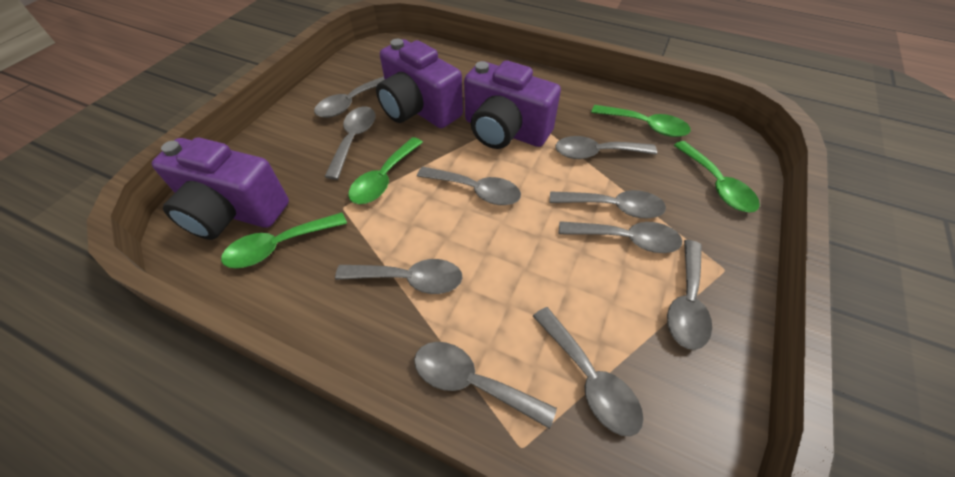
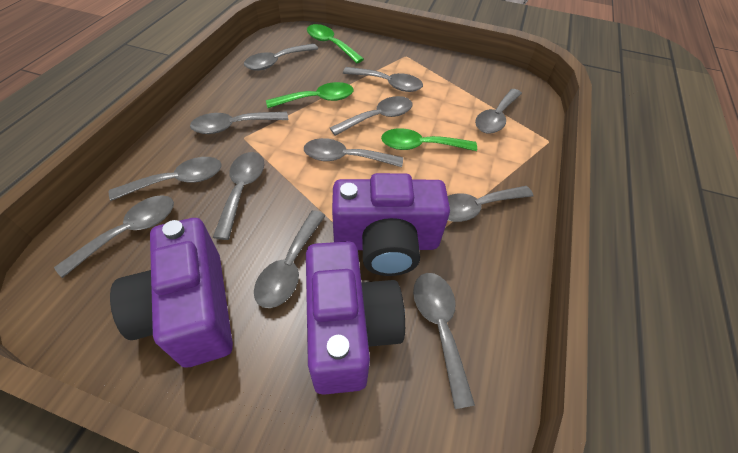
green spoon: 4 -> 3
grey spoon: 10 -> 12

